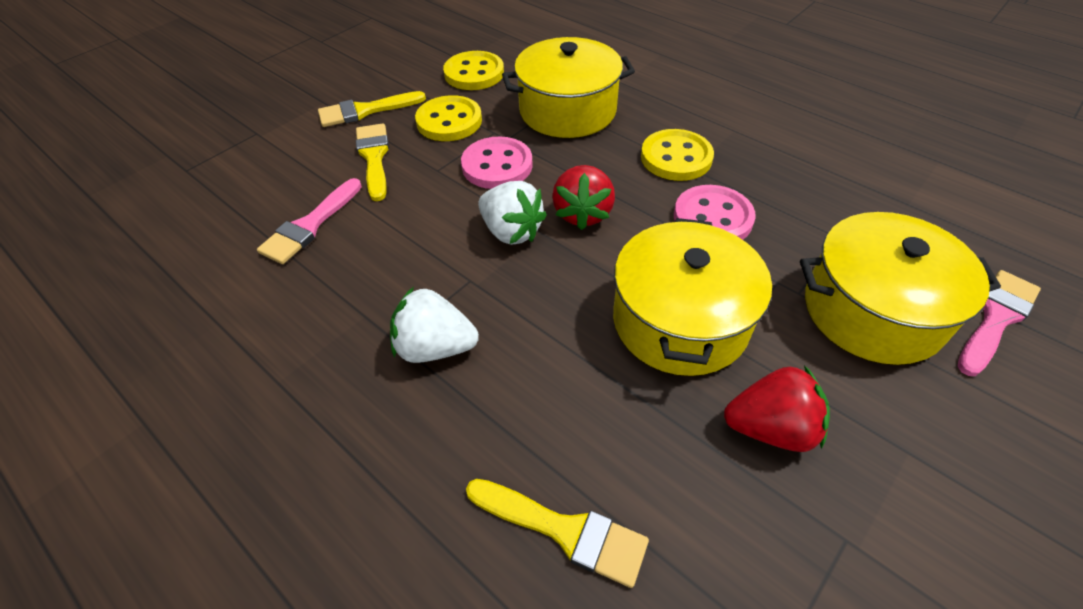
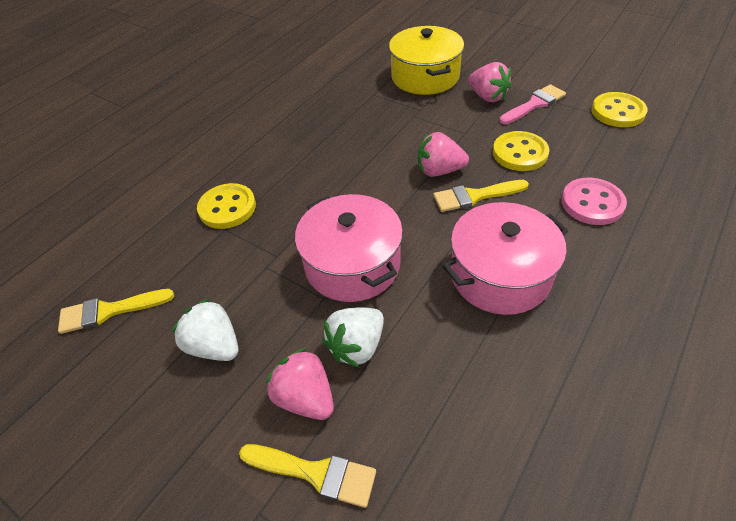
pink brush: 2 -> 1
pink button: 2 -> 1
pink pot: 0 -> 2
pink strawberry: 0 -> 3
red strawberry: 2 -> 0
yellow pot: 3 -> 1

